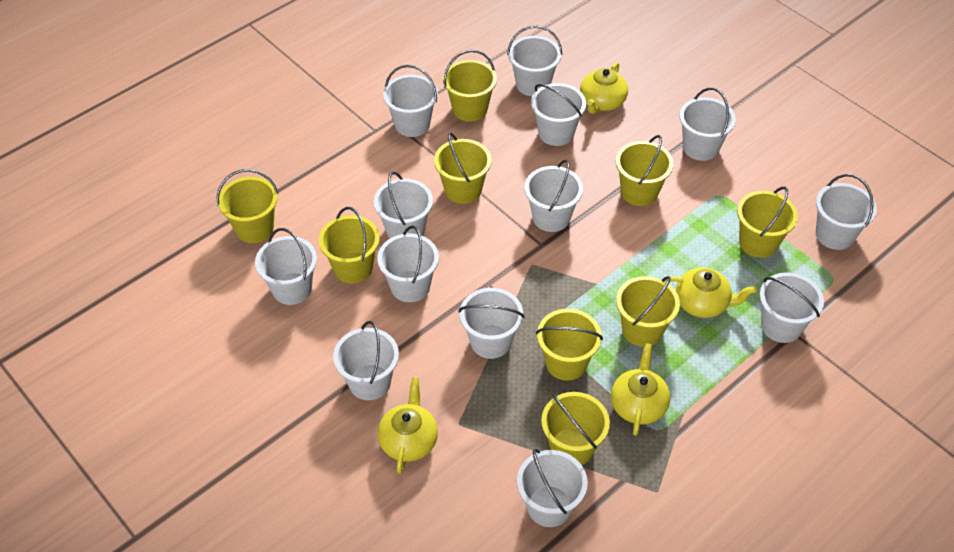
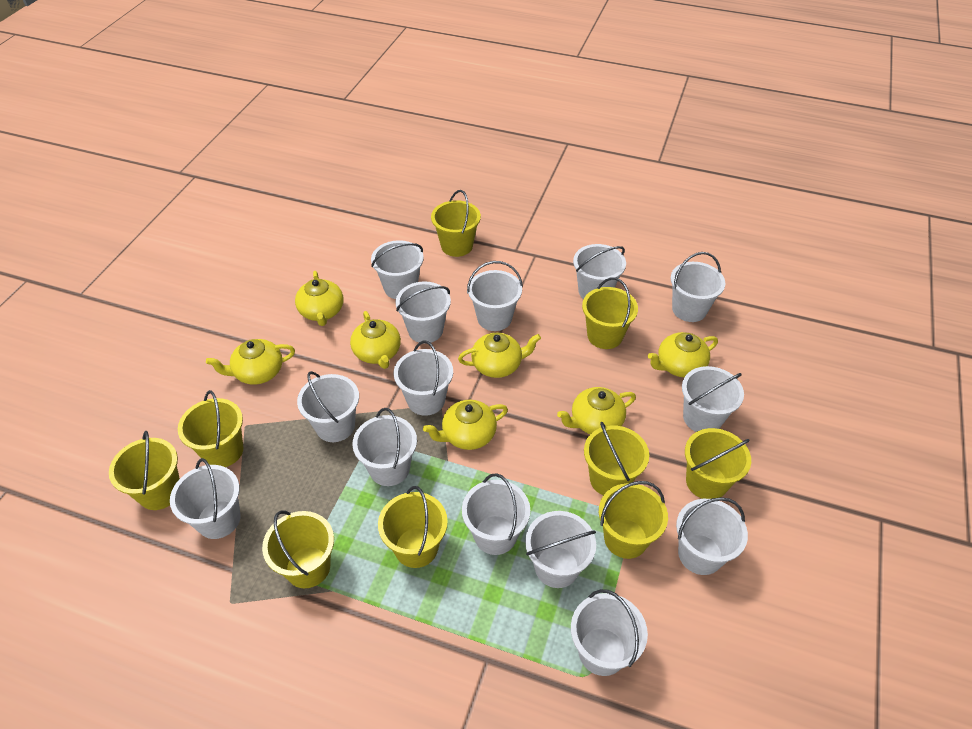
white bucket: 13 -> 14
yellow teapot: 4 -> 7

